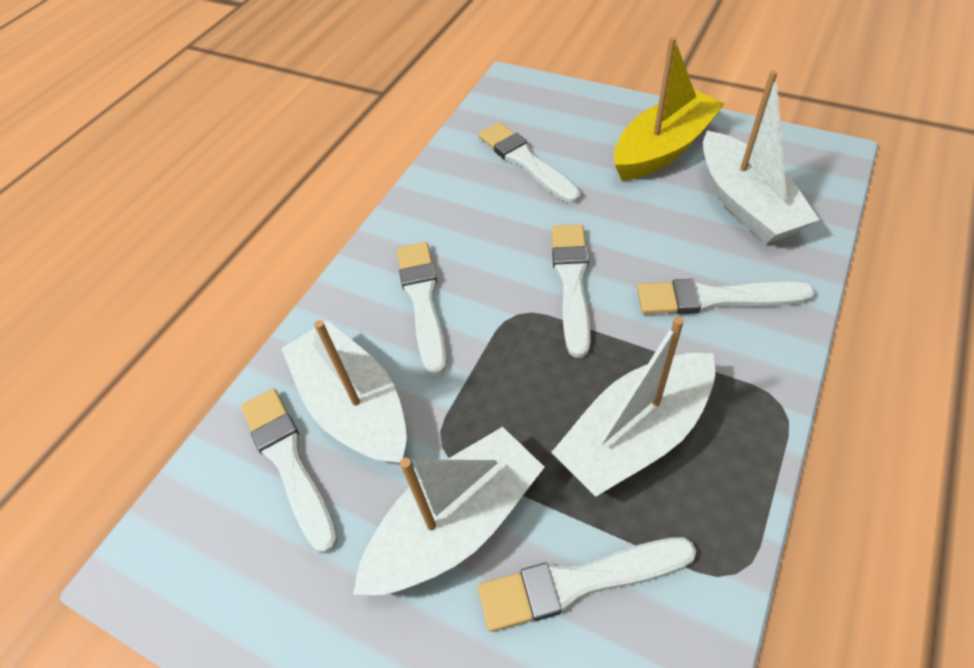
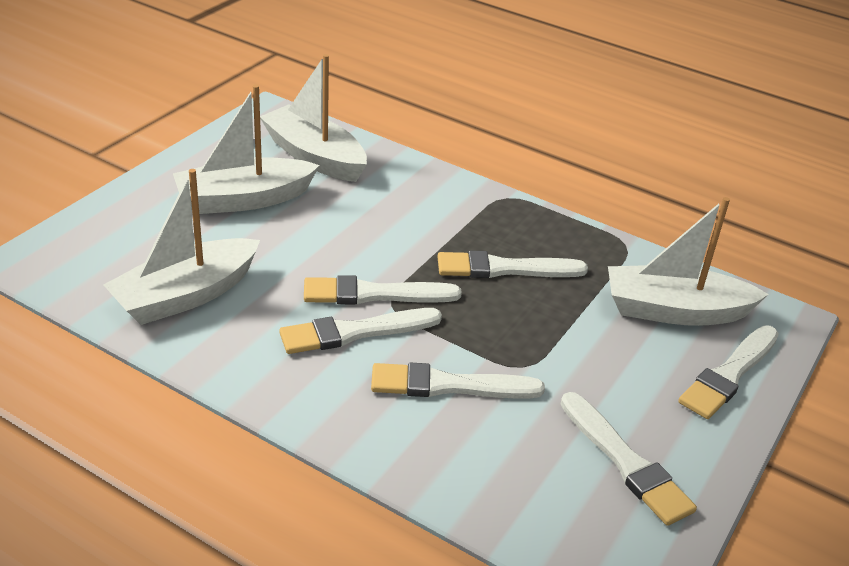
yellow boat: 1 -> 0

